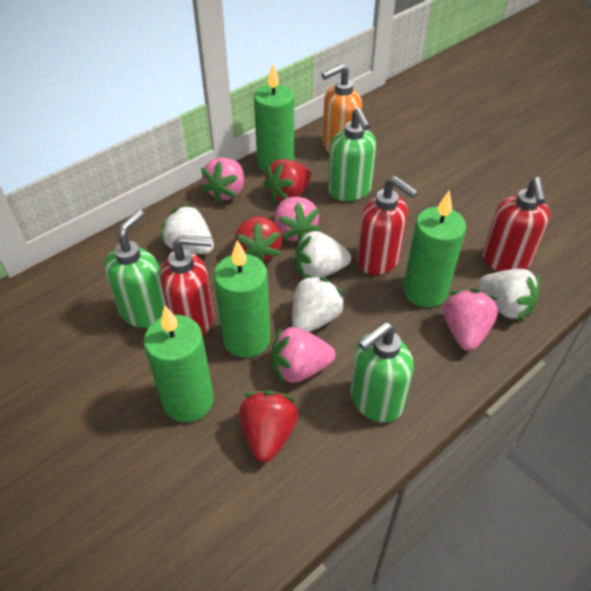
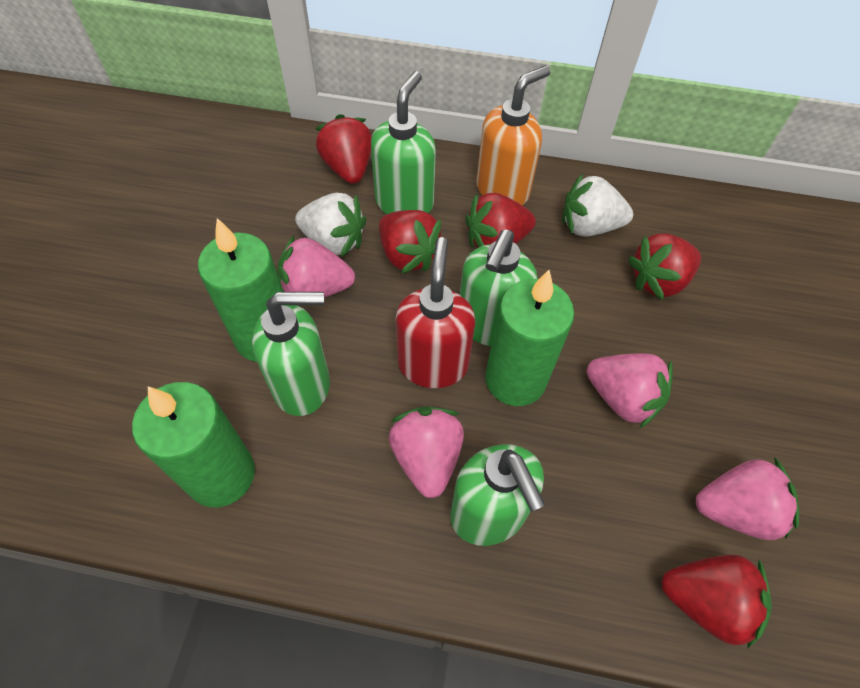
green candle: 4 -> 3
green soap dispenser: 3 -> 4
red soap dispenser: 3 -> 1
red strawberry: 3 -> 5
white strawberry: 4 -> 2

